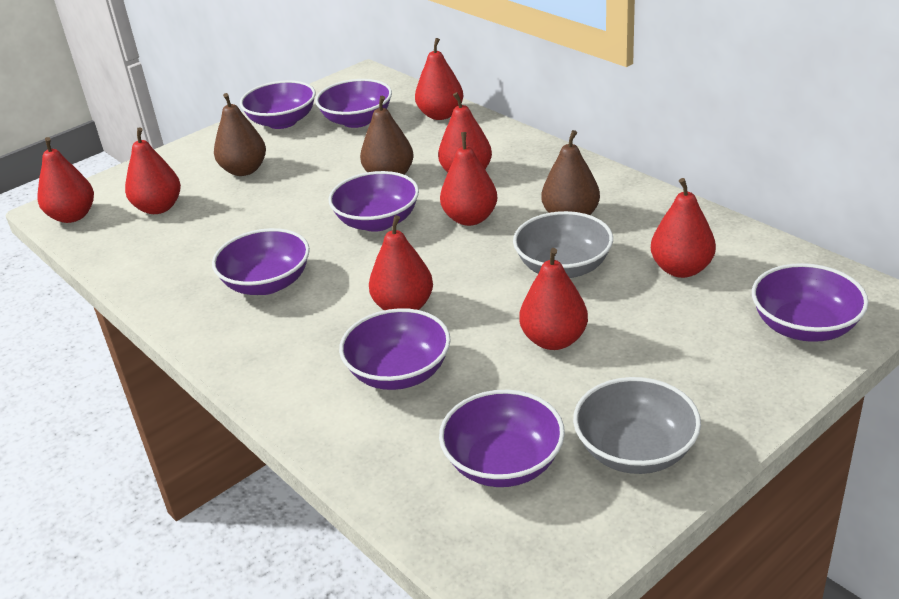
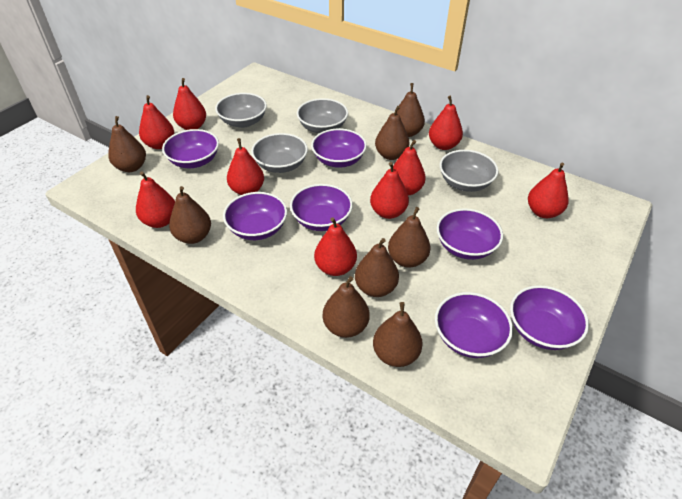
brown pear: 3 -> 8
grey bowl: 2 -> 4
red pear: 8 -> 9

